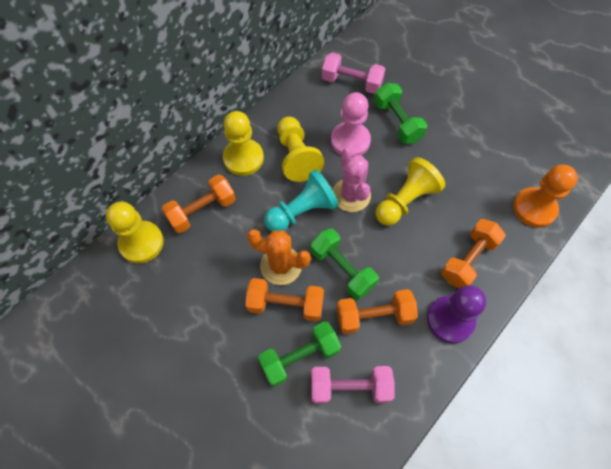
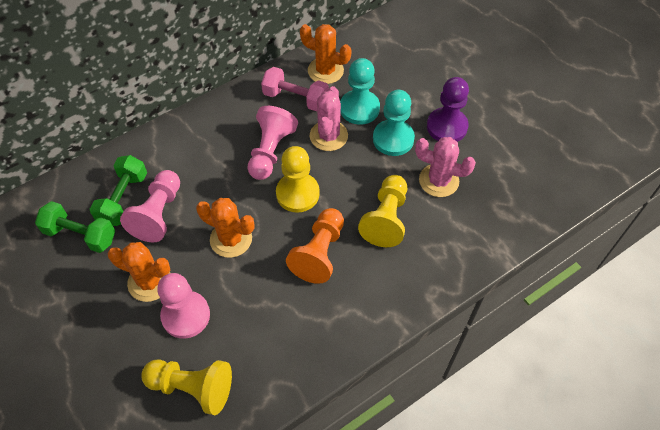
green dumbbell: 3 -> 2
orange cactus: 1 -> 3
orange dumbbell: 4 -> 0
pink cactus: 1 -> 2
pink dumbbell: 2 -> 1
pink pawn: 1 -> 3
turquoise pawn: 1 -> 2
yellow pawn: 4 -> 3

